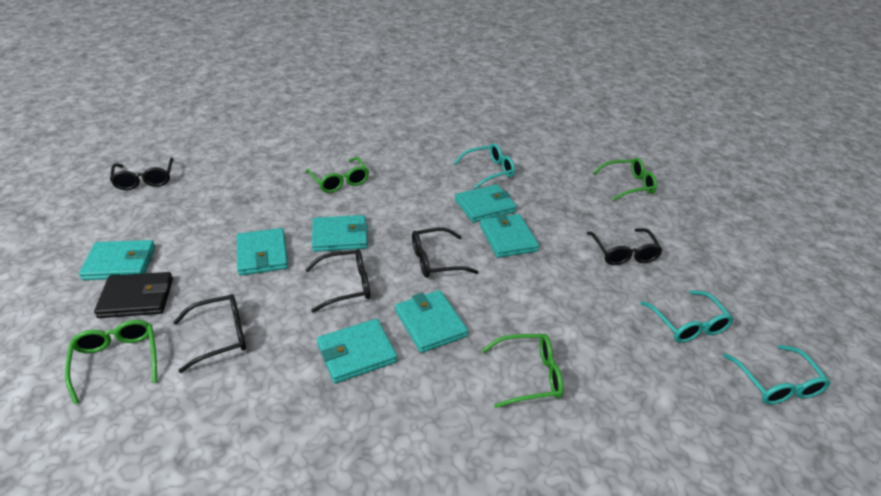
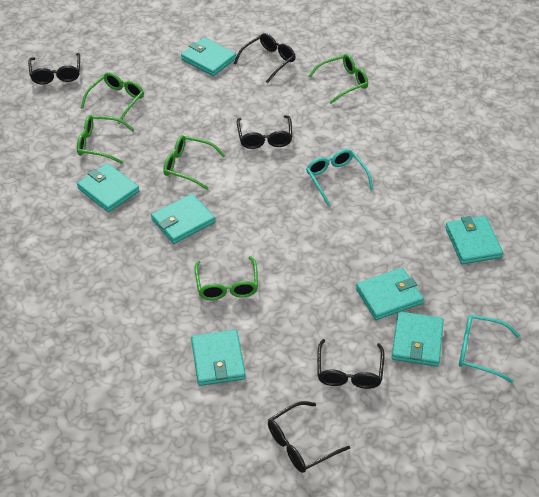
black wallet: 1 -> 0
green glasses: 4 -> 5
turquoise glasses: 3 -> 2

